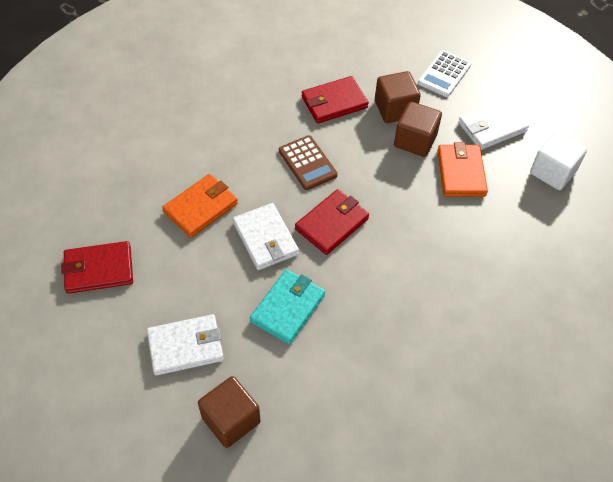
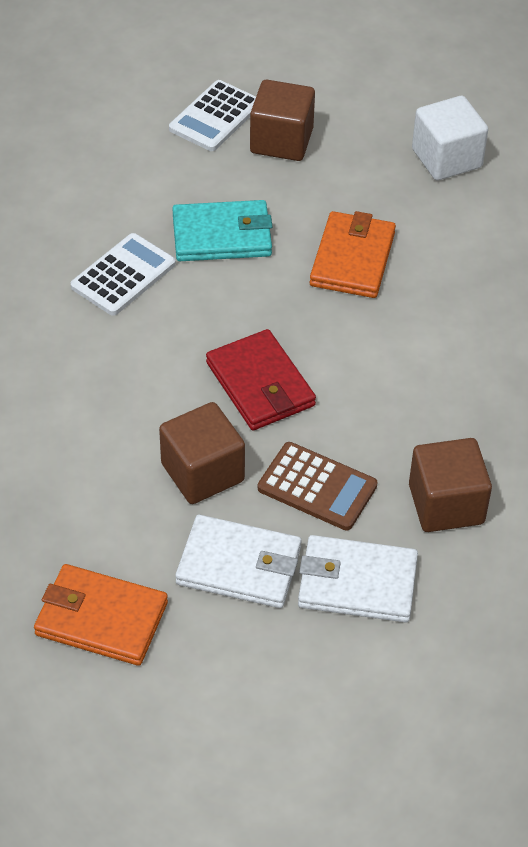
red wallet: 3 -> 1
white calculator: 1 -> 2
white wallet: 3 -> 2

